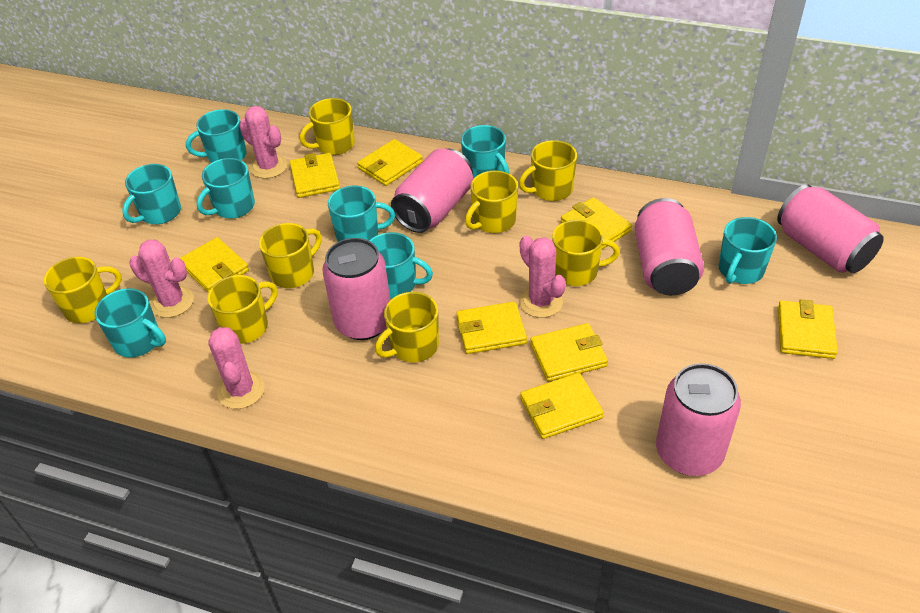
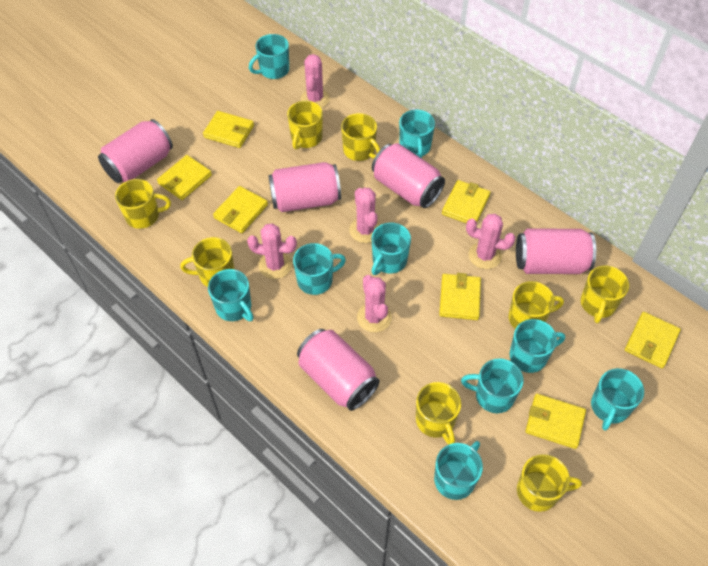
pink cactus: 4 -> 5
turquoise mug: 8 -> 9
yellow wallet: 8 -> 7

